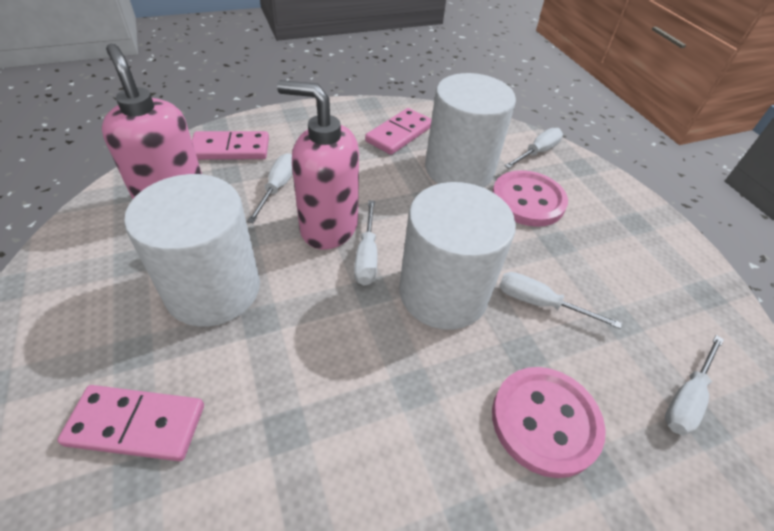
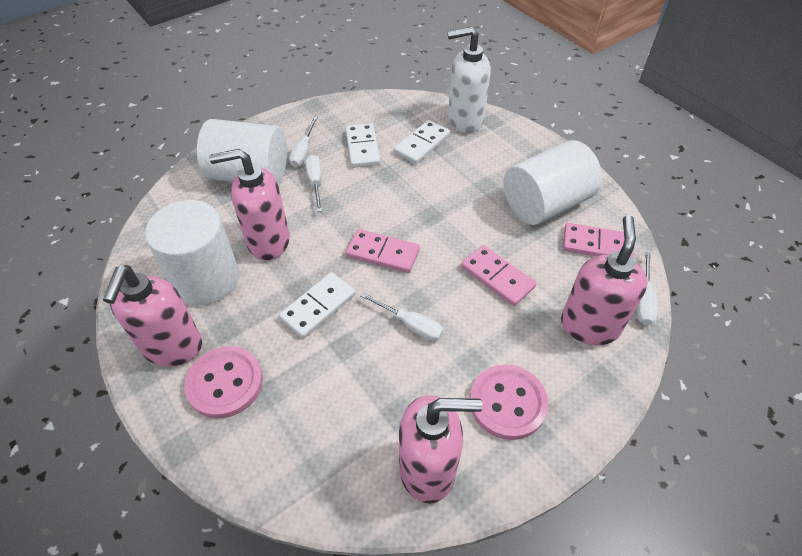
pink soap dispenser: 2 -> 4
white domino: 0 -> 3
white screwdriver: 5 -> 4
white soap dispenser: 0 -> 1

